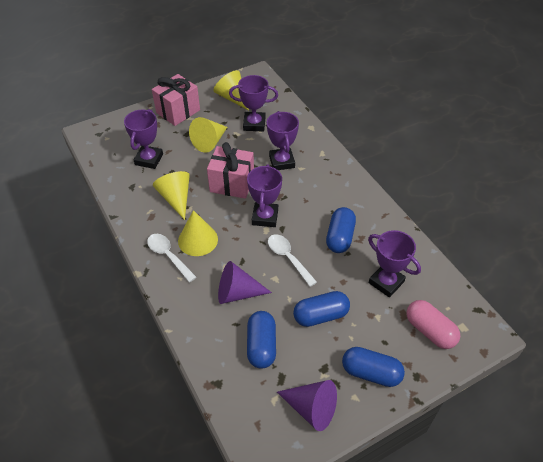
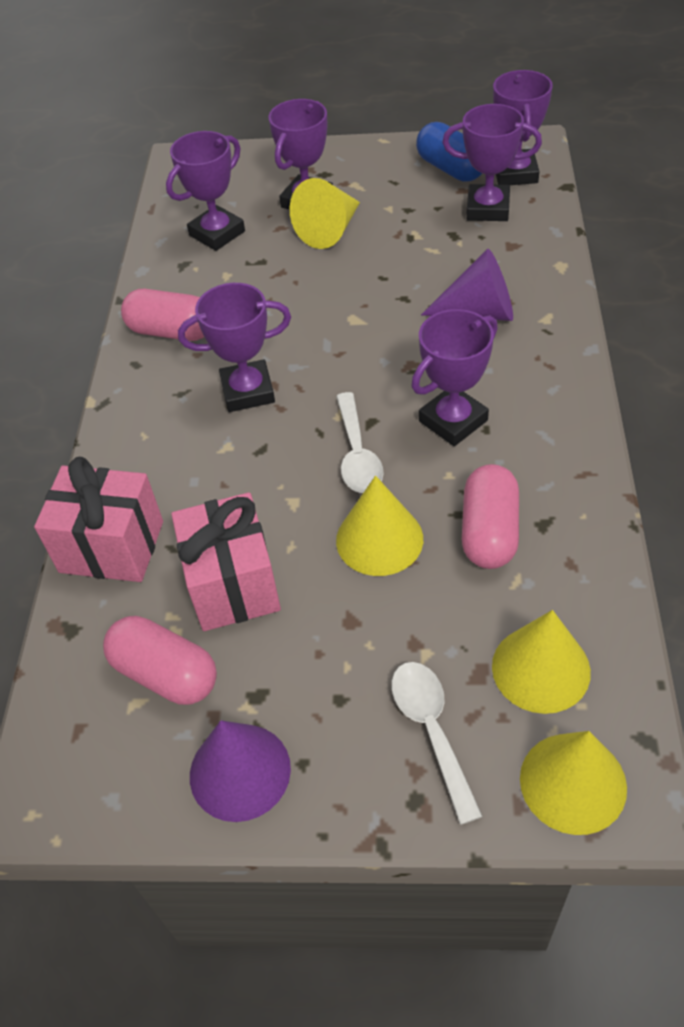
blue capsule: 4 -> 1
pink capsule: 1 -> 3
purple trophy: 5 -> 6

